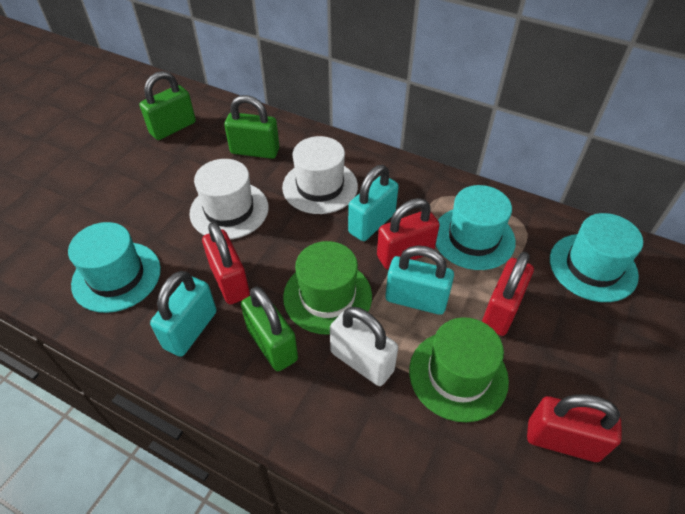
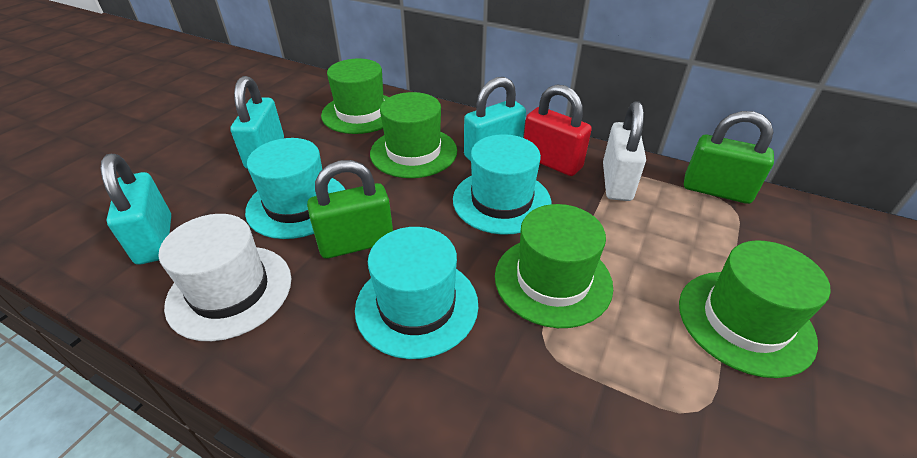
green hat: 2 -> 4
green padlock: 3 -> 2
red padlock: 4 -> 1
white hat: 2 -> 1

